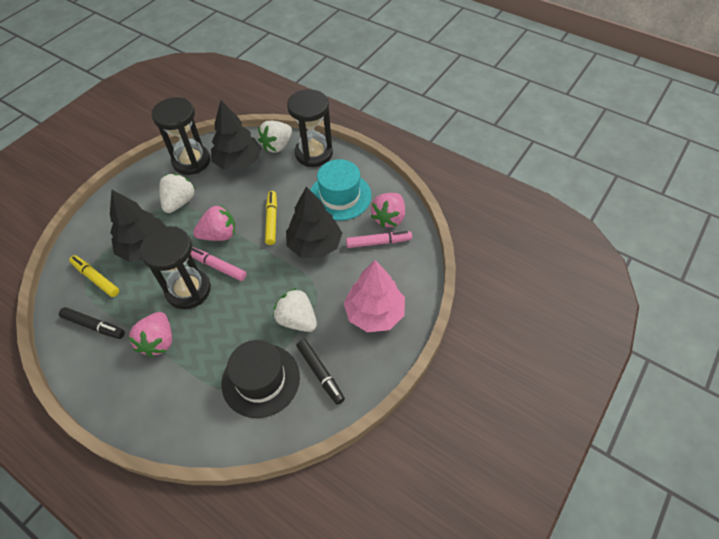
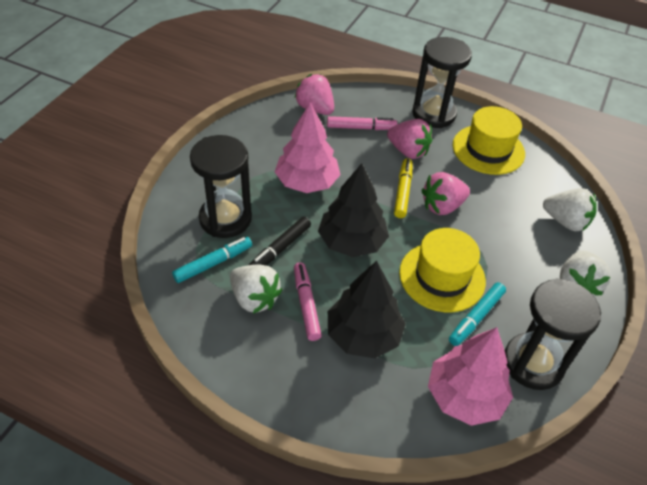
black hat: 1 -> 0
black marker: 2 -> 1
black tree: 3 -> 2
pink tree: 1 -> 2
turquoise hat: 1 -> 0
turquoise marker: 0 -> 2
yellow hat: 0 -> 2
yellow marker: 2 -> 1

